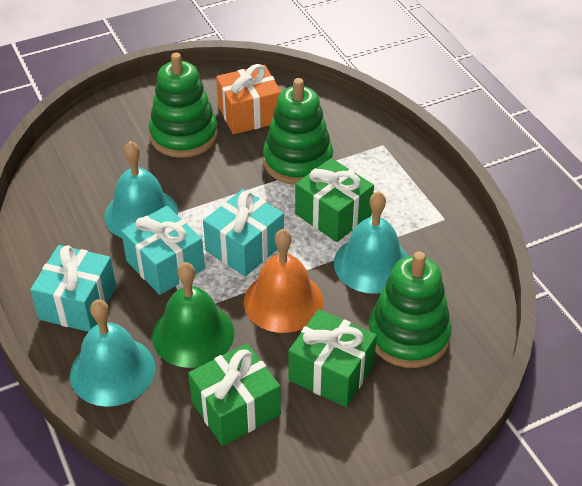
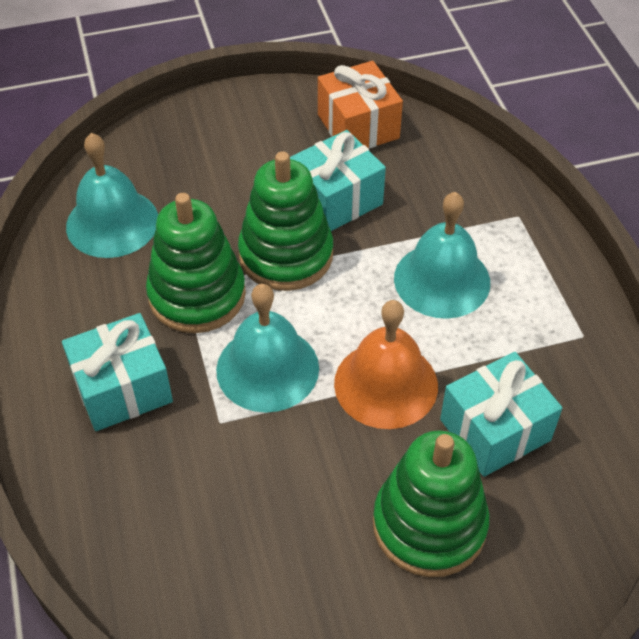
green bell: 1 -> 0
green gift: 3 -> 0

